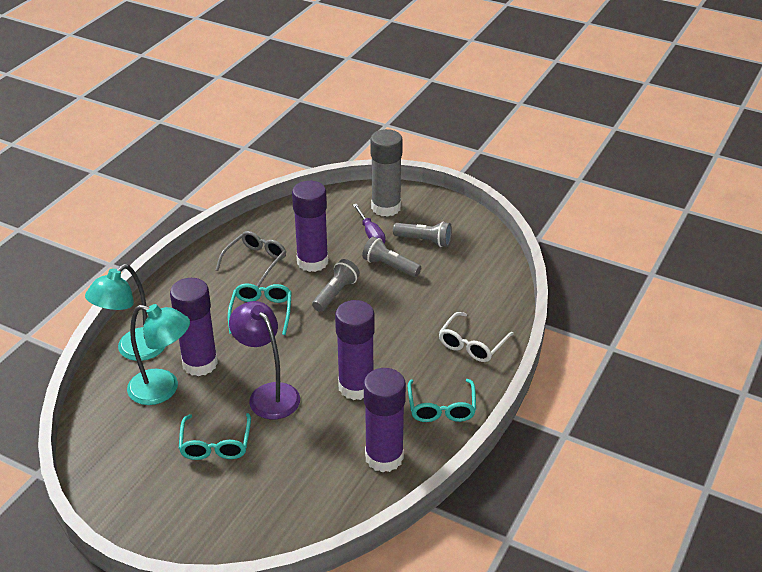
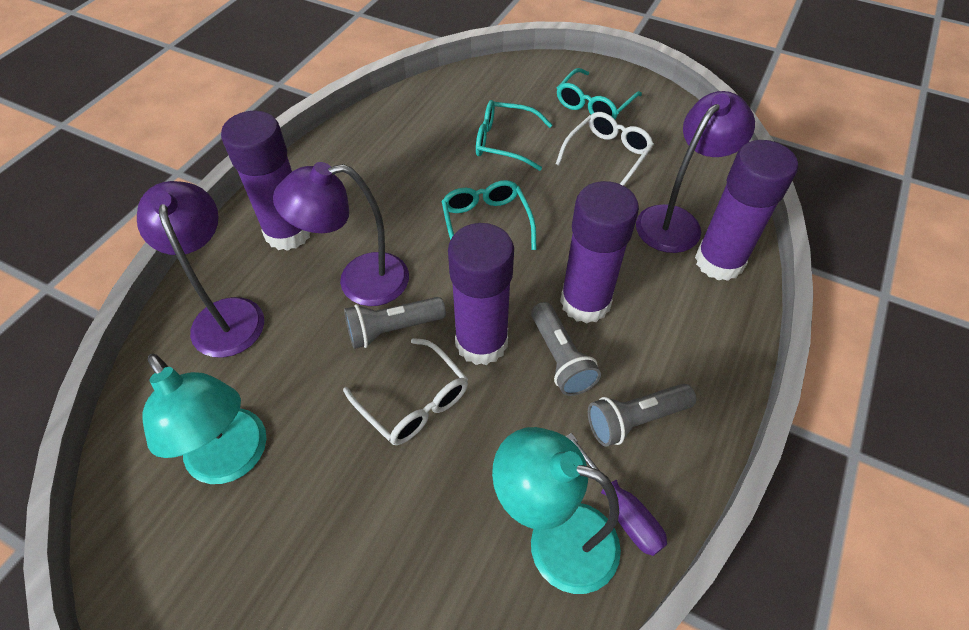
grey glasses: 1 -> 0
grey glue stick: 1 -> 0
purple lamp: 1 -> 3
white glasses: 1 -> 2

